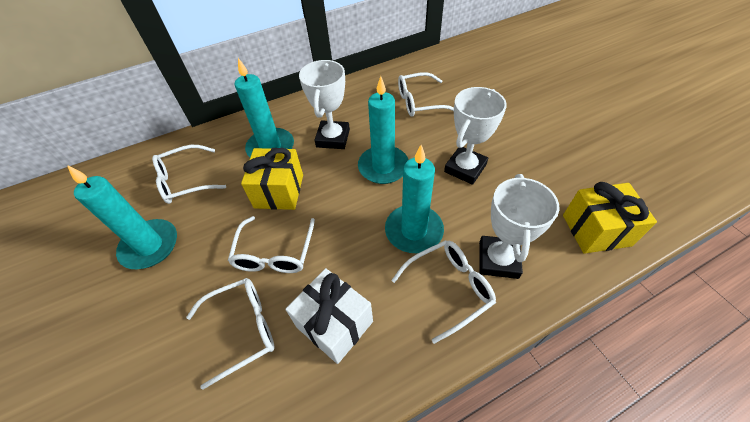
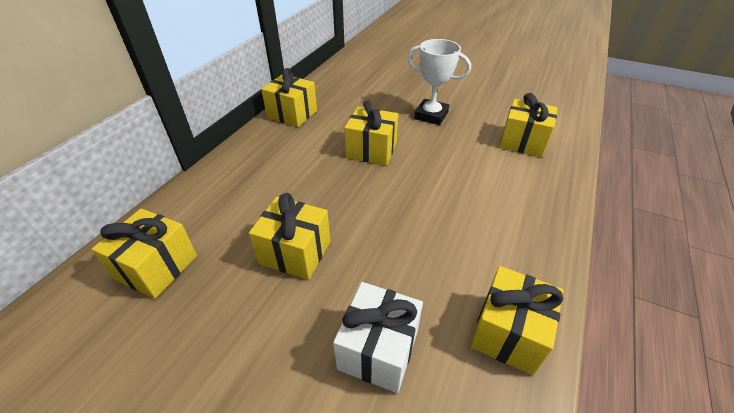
turquoise candle: 4 -> 0
white glasses: 5 -> 0
white trophy: 3 -> 1
yellow gift: 2 -> 6

